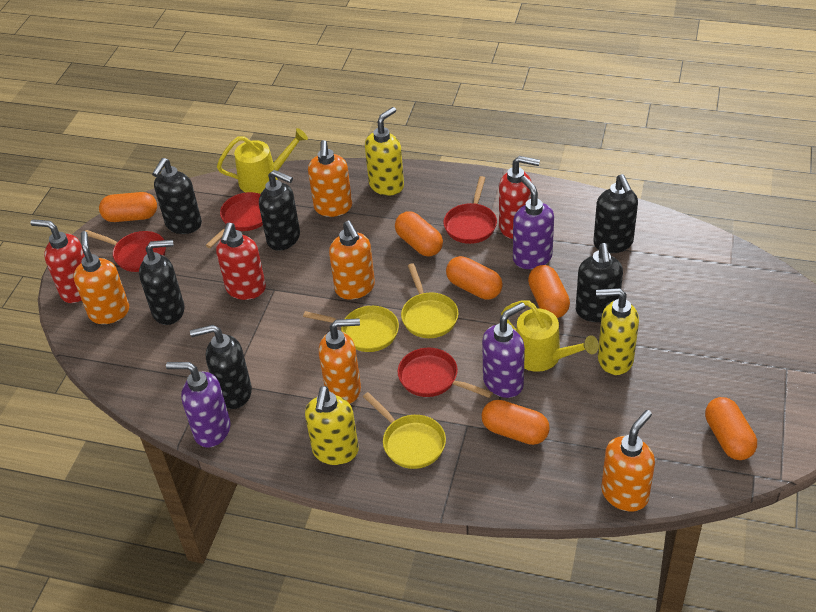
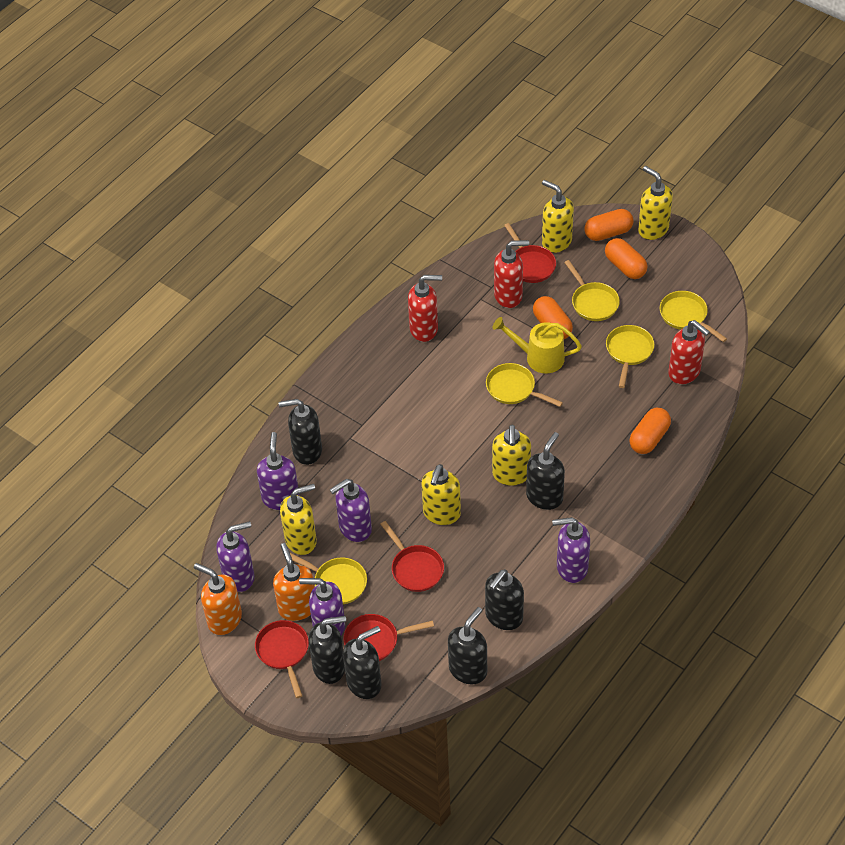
orange capsule: 6 -> 4
orange soap dispenser: 5 -> 2
purple soap dispenser: 3 -> 5
yellow pan: 3 -> 5
yellow soap dispenser: 3 -> 5
yellow watering can: 2 -> 1

